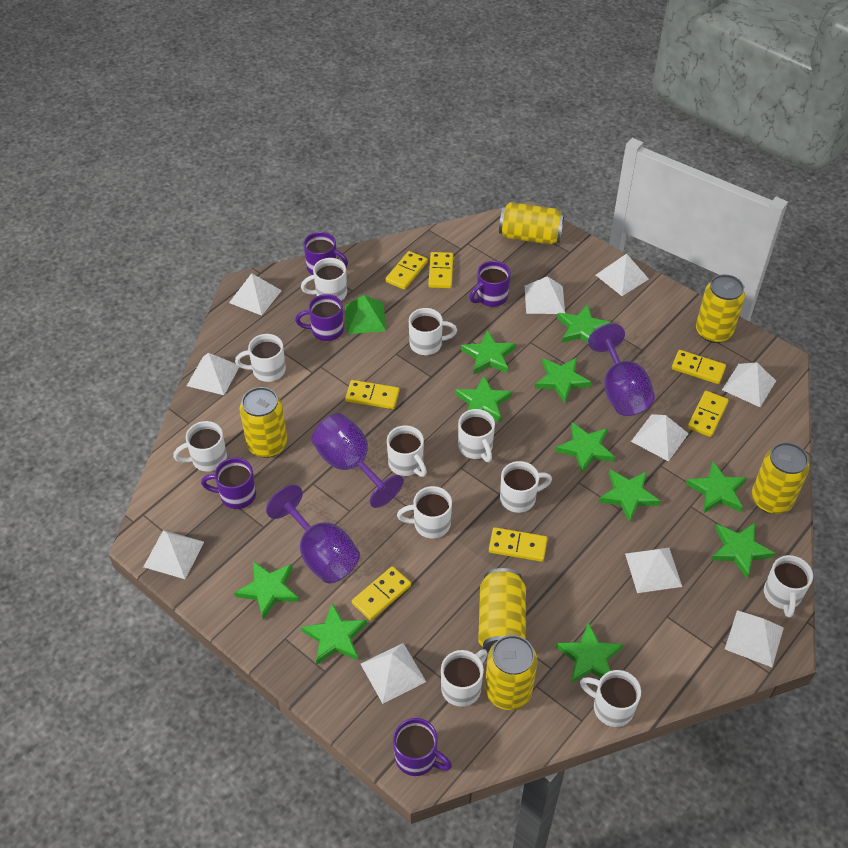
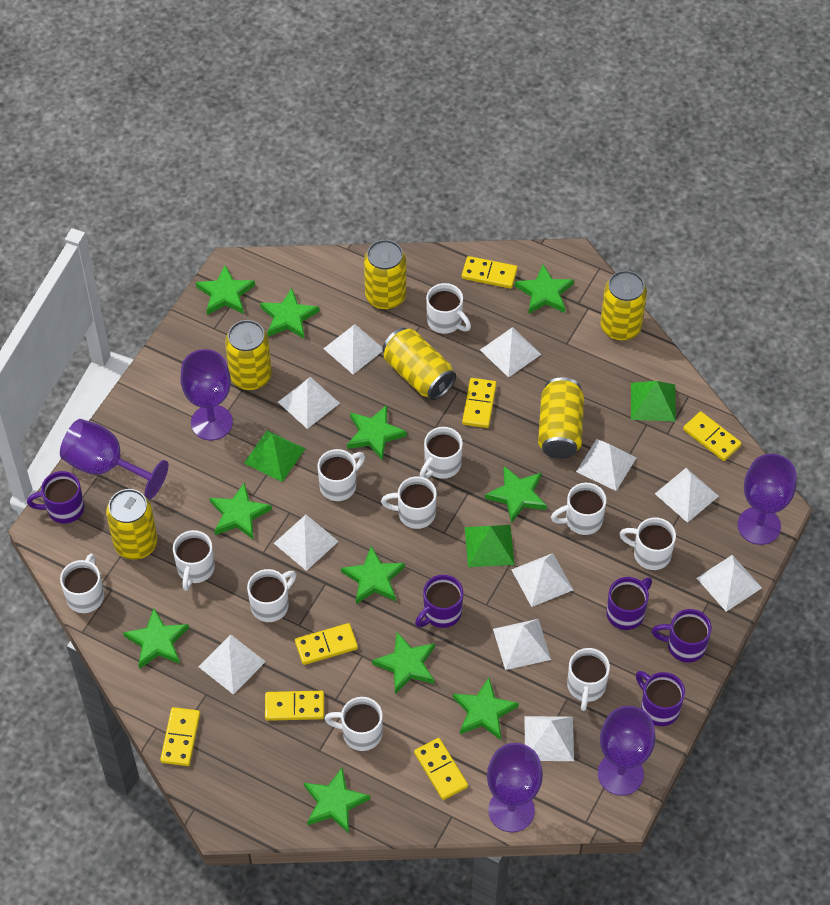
green pyramid: 1 -> 3
purple goblet: 3 -> 5
white pyramid: 10 -> 11

